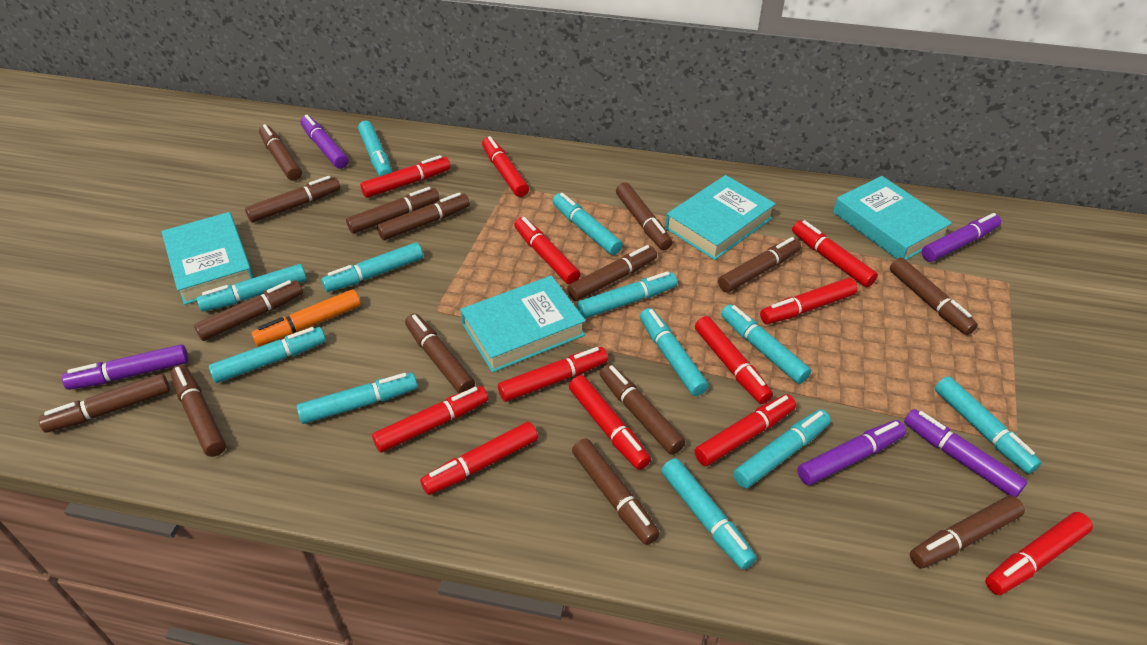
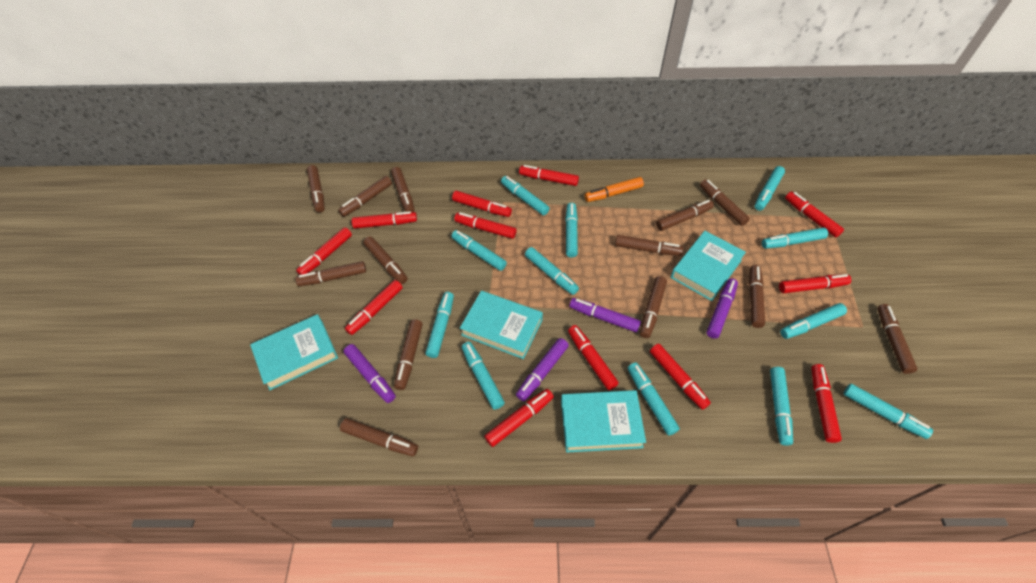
brown marker: 15 -> 13
purple marker: 5 -> 4

